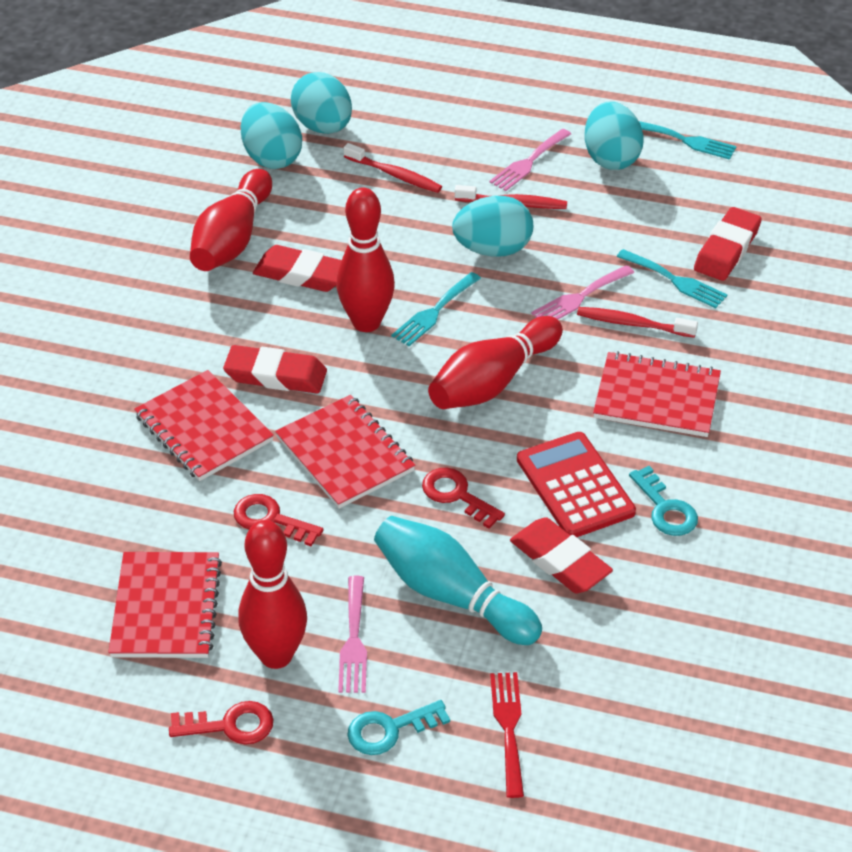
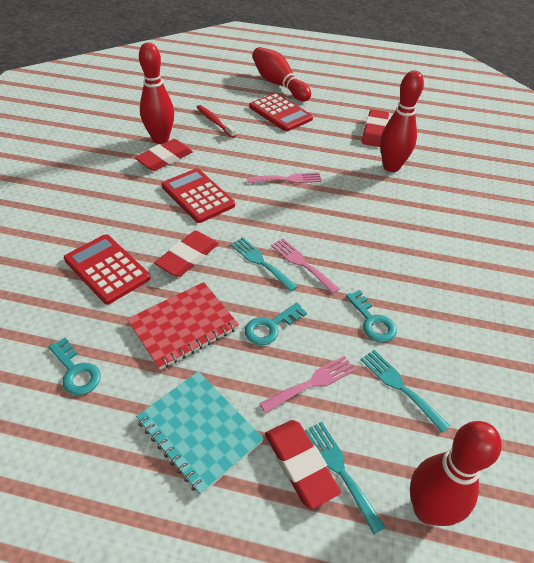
red calculator: 1 -> 3
red fork: 1 -> 0
red key: 3 -> 0
red notebook: 4 -> 1
red toothbrush: 3 -> 1
turquoise bowling pin: 1 -> 0
turquoise egg: 4 -> 0
turquoise key: 2 -> 3
turquoise notebook: 0 -> 1

